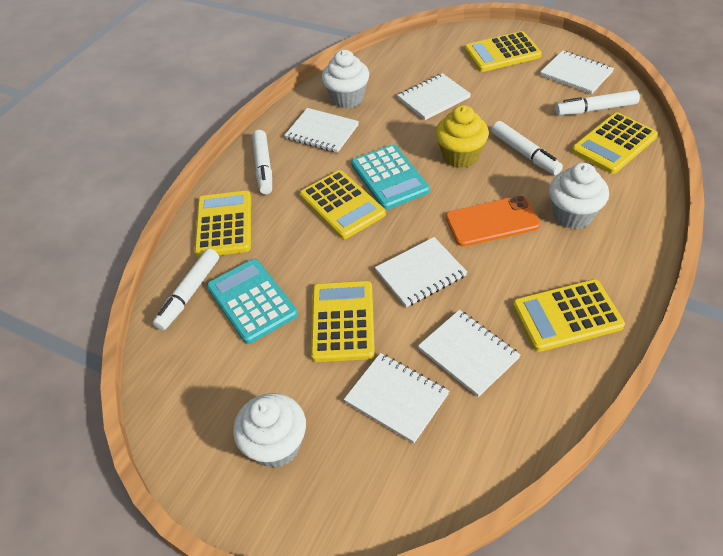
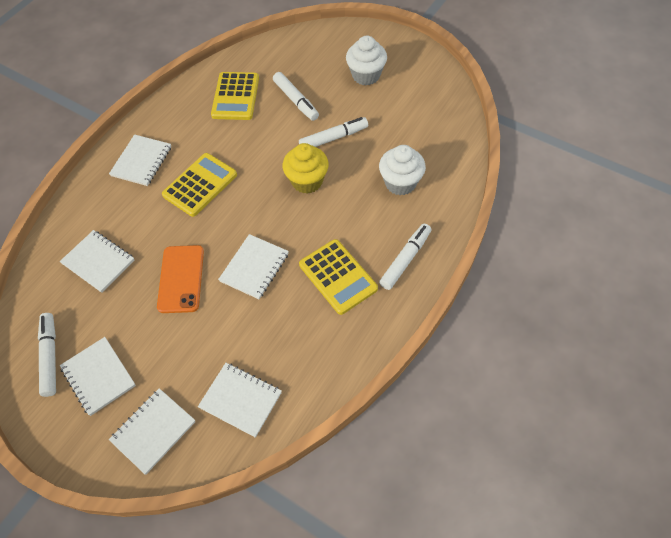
turquoise calculator: 2 -> 0
white cupcake: 3 -> 2
yellow calculator: 6 -> 3

